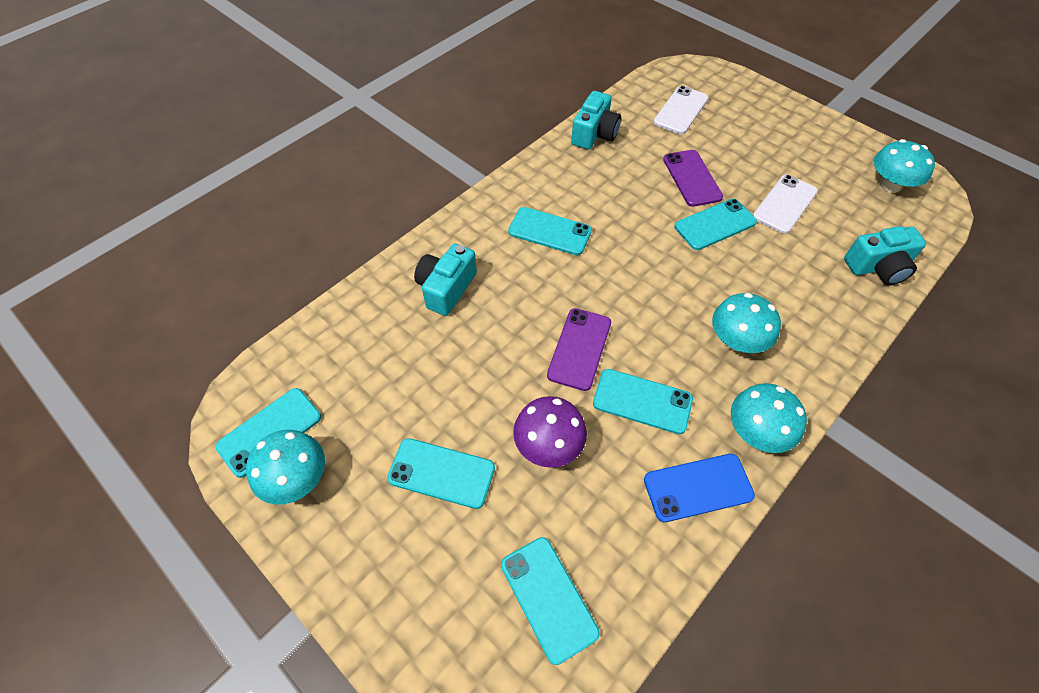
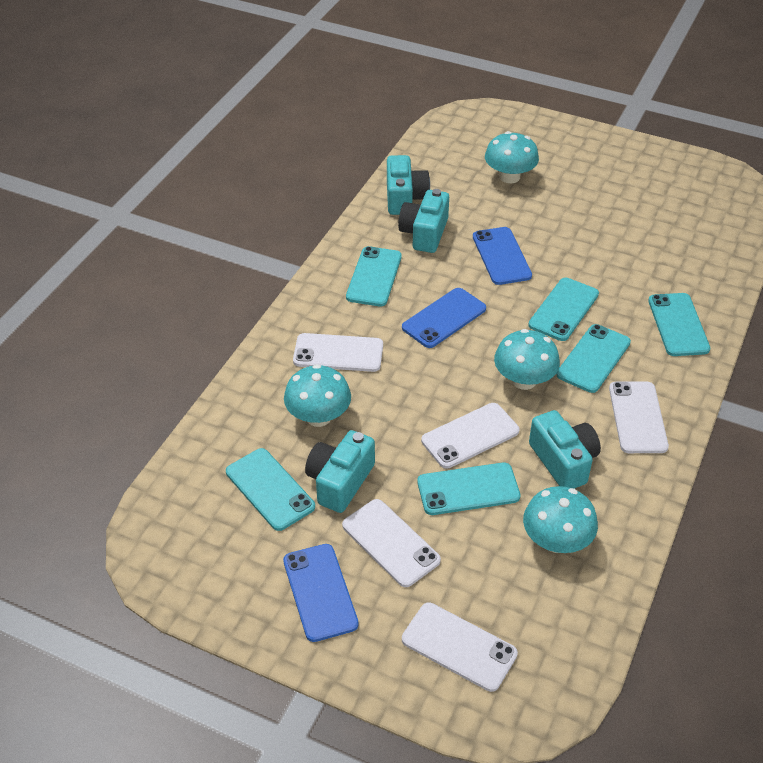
blue phone: 1 -> 3
purple mushroom: 1 -> 0
purple phone: 2 -> 0
turquoise camera: 3 -> 4
white phone: 2 -> 5

